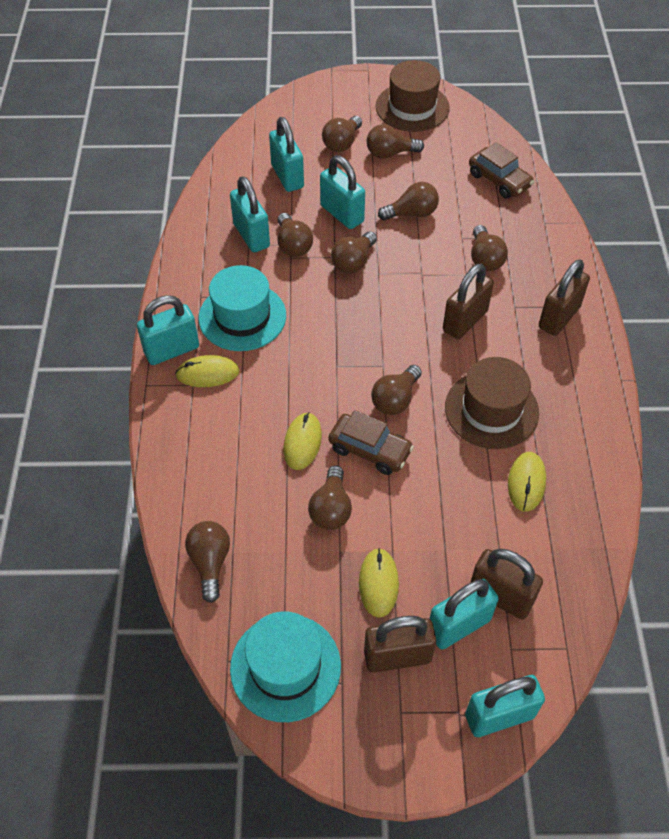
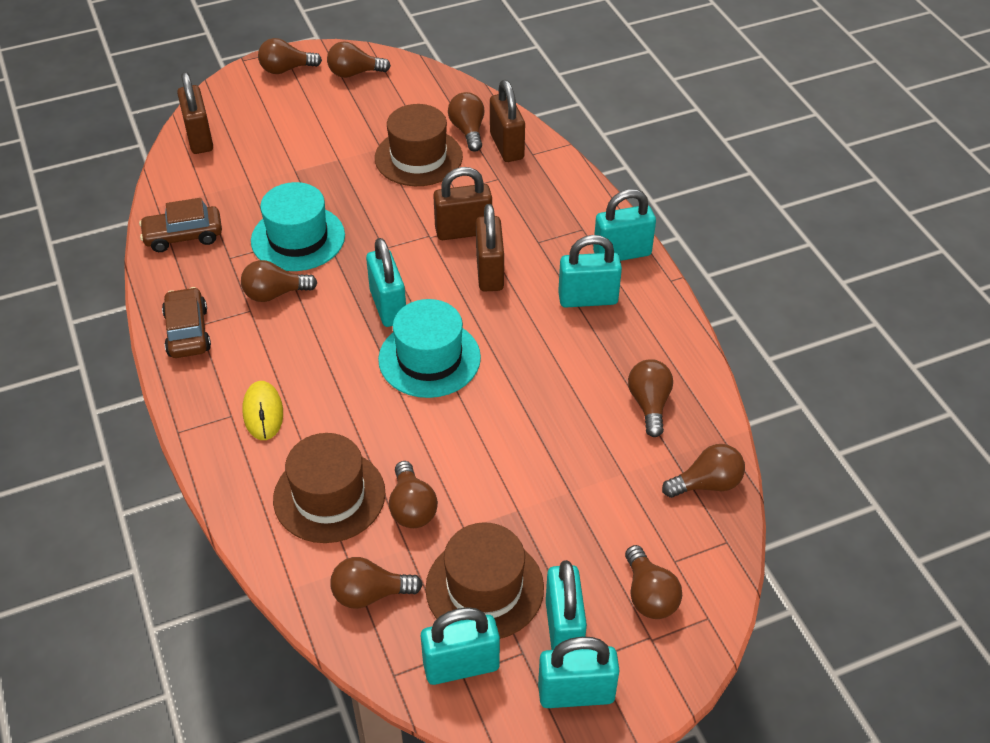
brown hat: 2 -> 3
yellow mouse: 4 -> 1

